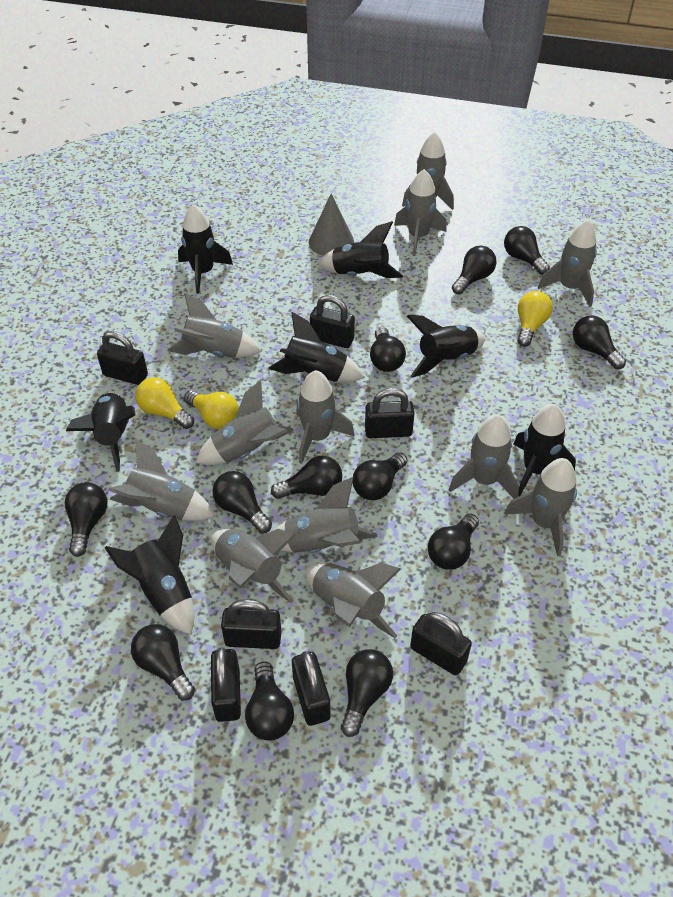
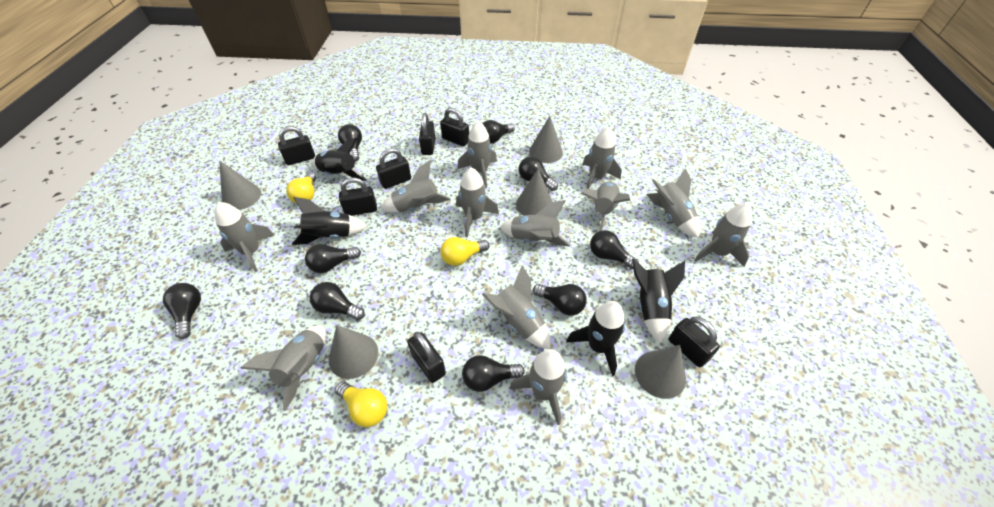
black light bulb: 12 -> 9
black rocket: 7 -> 4
grey cone: 1 -> 5

